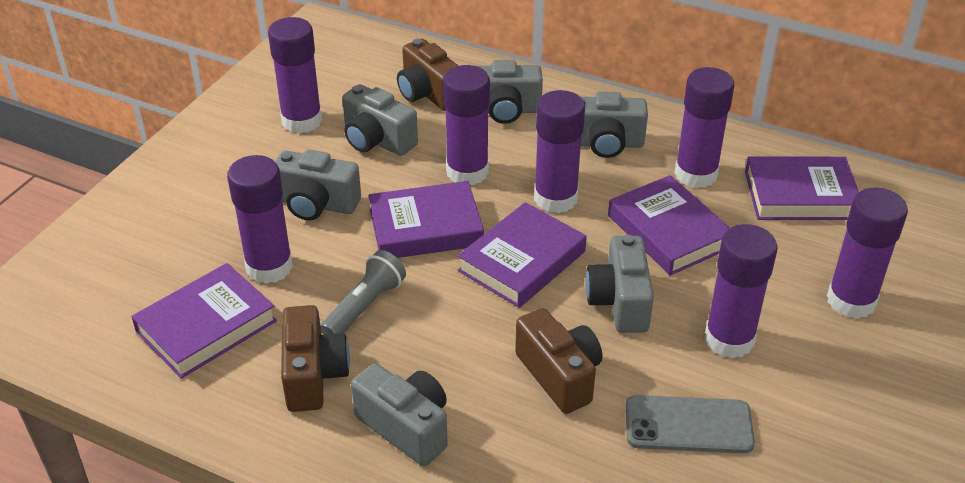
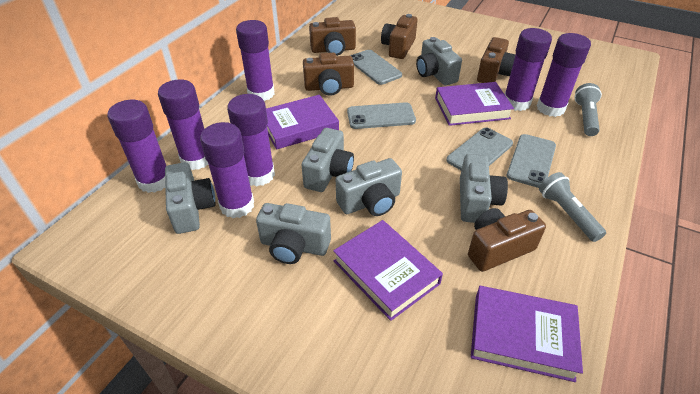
brown camera: 3 -> 5
grey flashlight: 1 -> 2
grey phone: 1 -> 4
purple book: 5 -> 4

